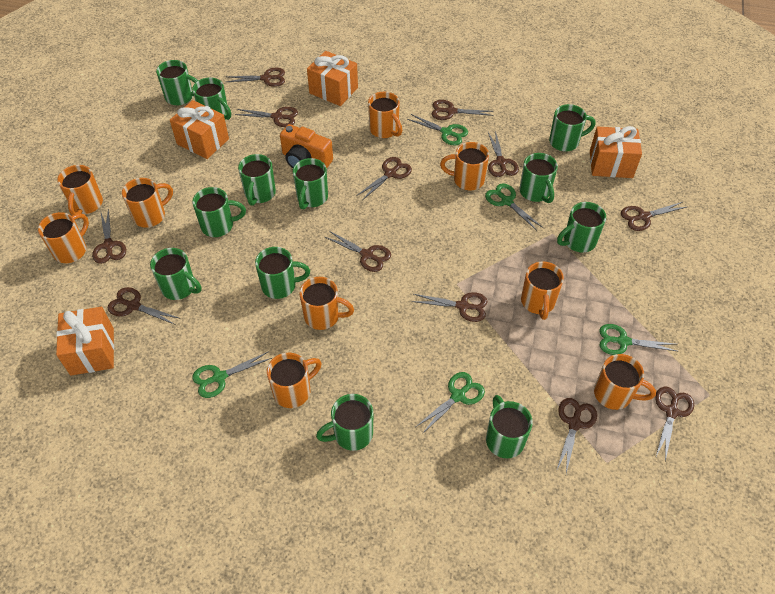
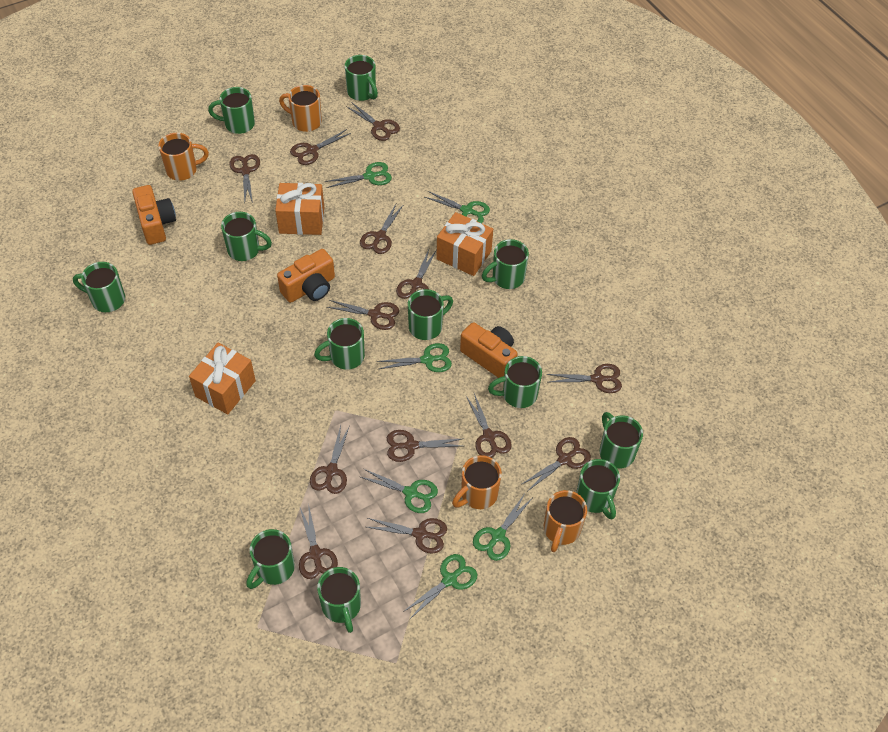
brown scissors: 12 -> 13
green scissors: 5 -> 6
orange camera: 1 -> 3
orange gift: 4 -> 3
orange mug: 9 -> 4

